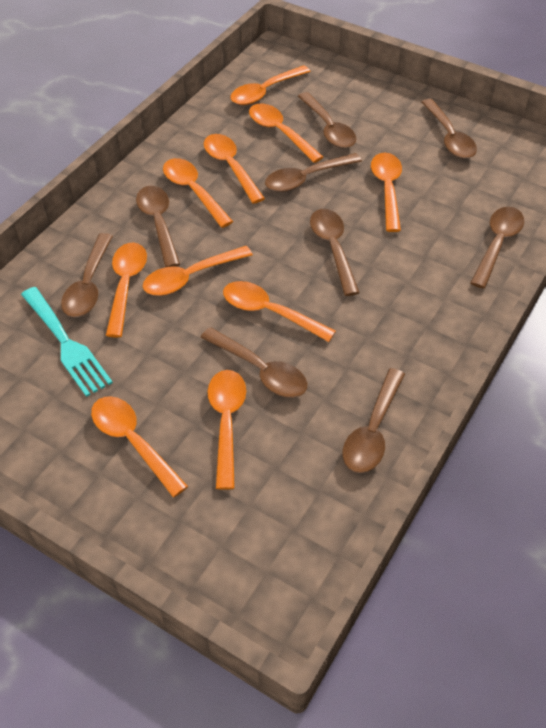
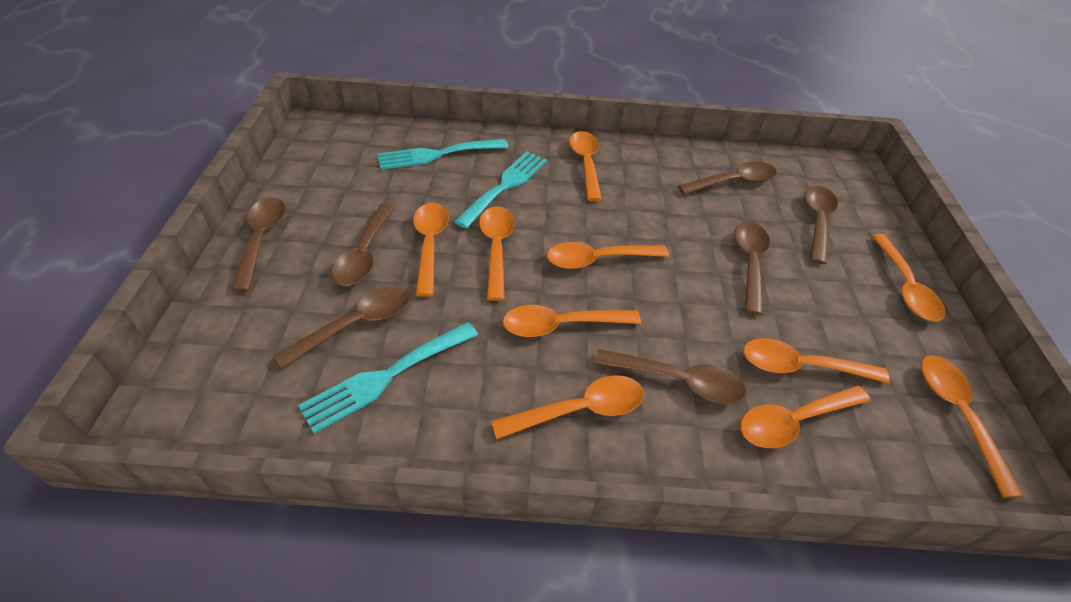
brown spoon: 9 -> 7
turquoise fork: 1 -> 3

